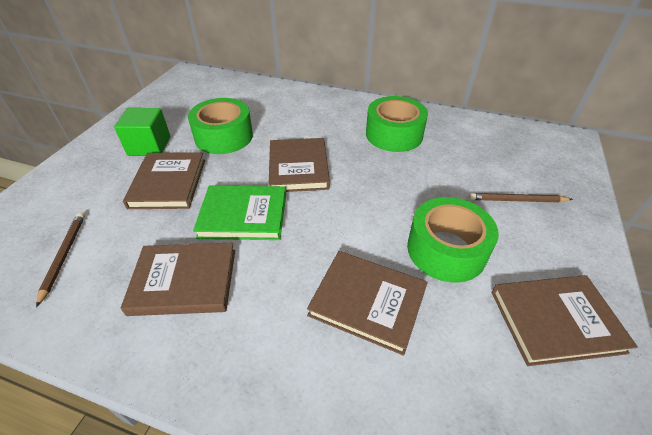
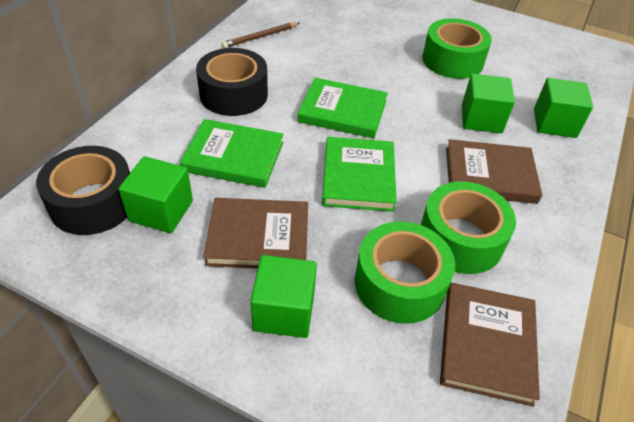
black tape: 0 -> 2
brown book: 5 -> 3
brown pencil: 2 -> 1
green book: 1 -> 3
green cube: 1 -> 4

